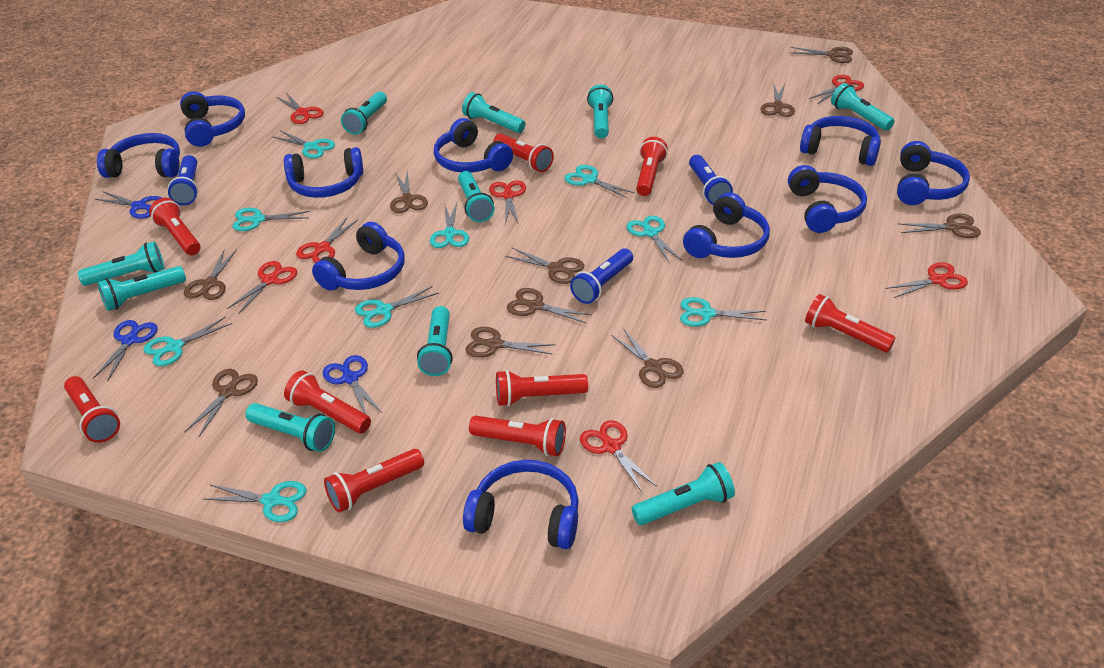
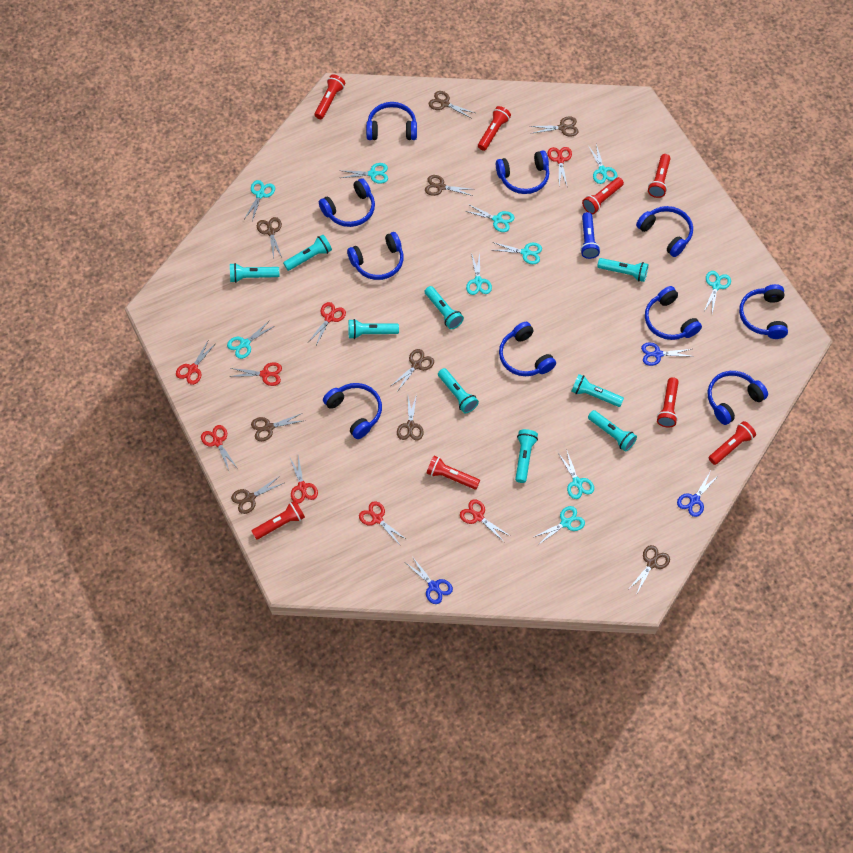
blue flashlight: 3 -> 1
brown scissors: 10 -> 9
red flashlight: 9 -> 8
red scissors: 7 -> 8
turquoise flashlight: 10 -> 9
turquoise scissors: 9 -> 10

